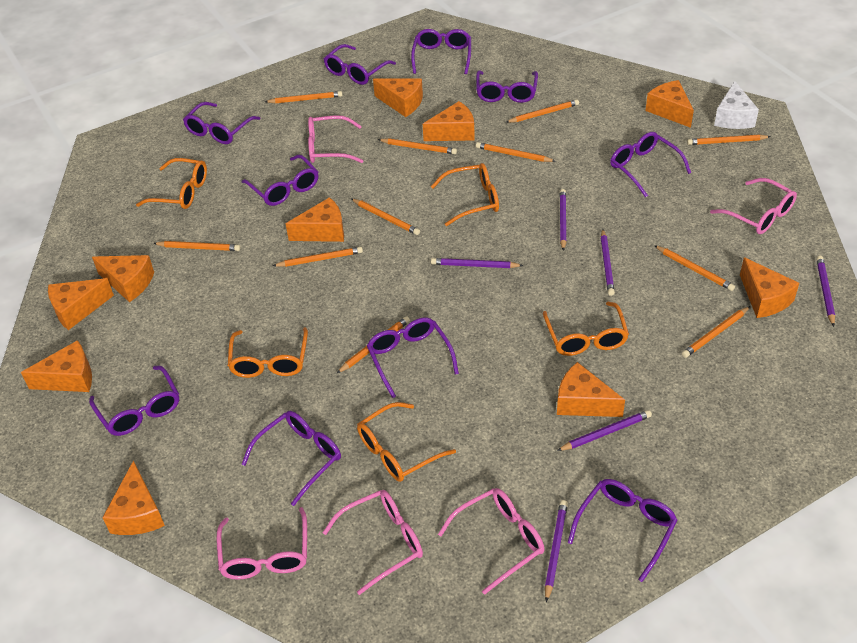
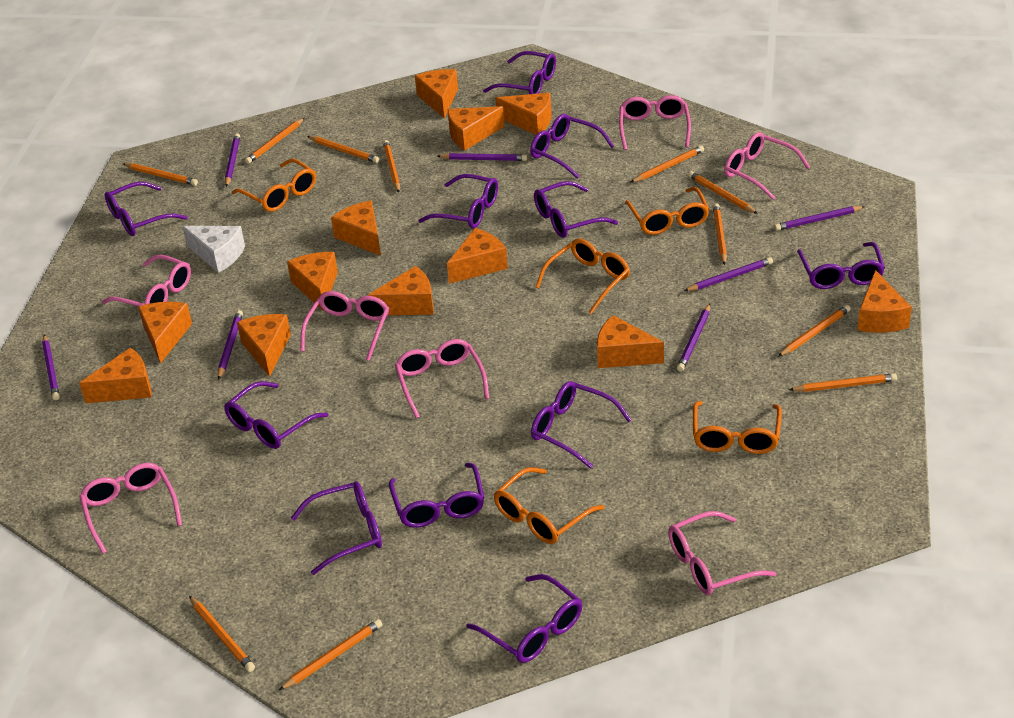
orange cheese: 10 -> 12
pink glasses: 5 -> 7
purple glasses: 10 -> 11
purple pencil: 6 -> 7

